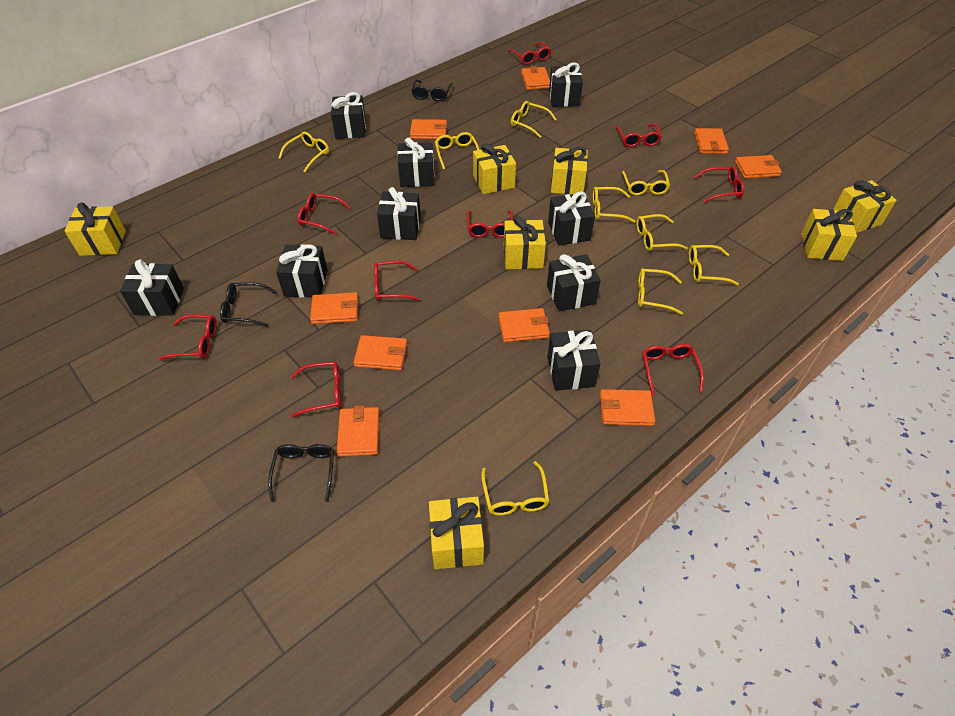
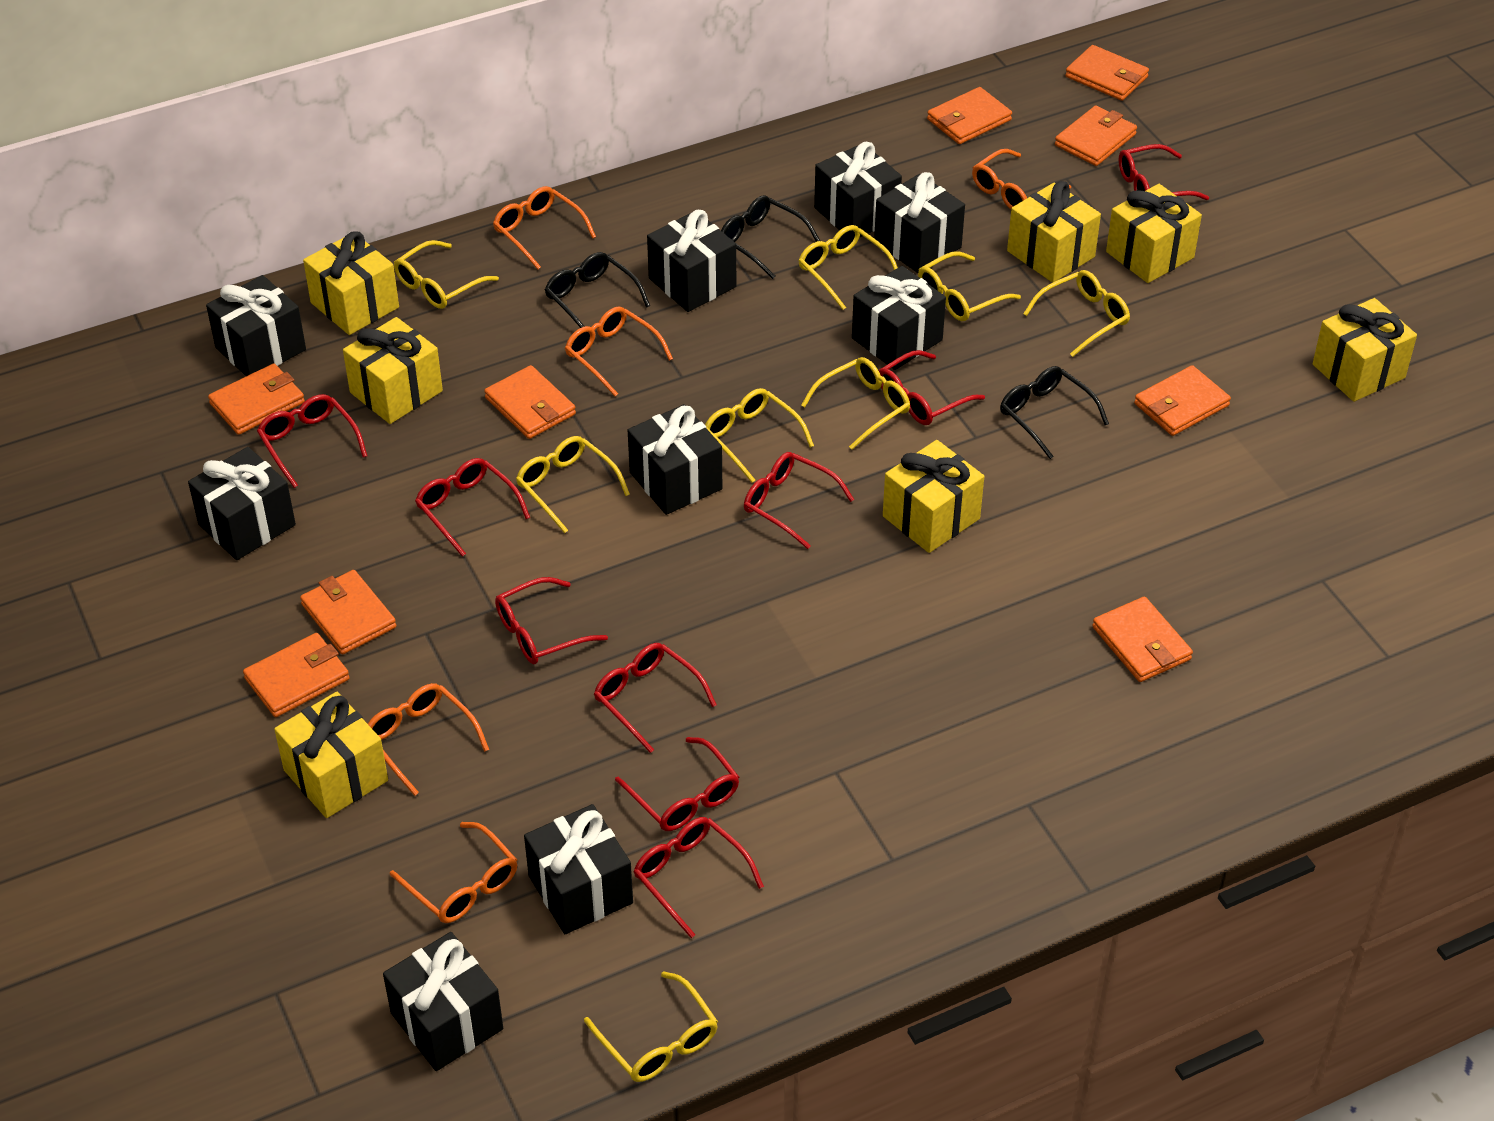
orange glasses: 0 -> 5
yellow glasses: 9 -> 8

